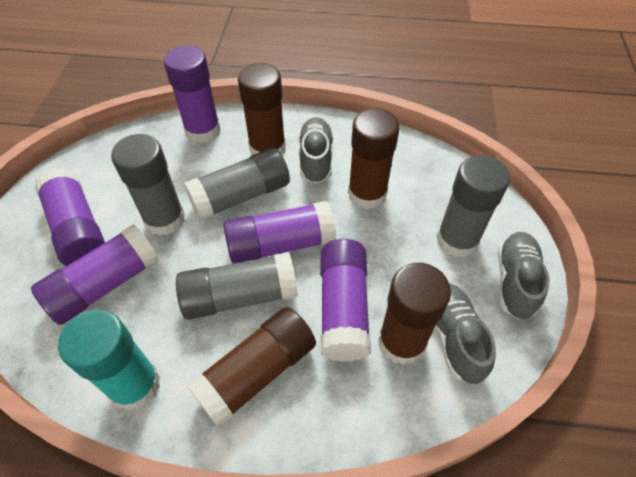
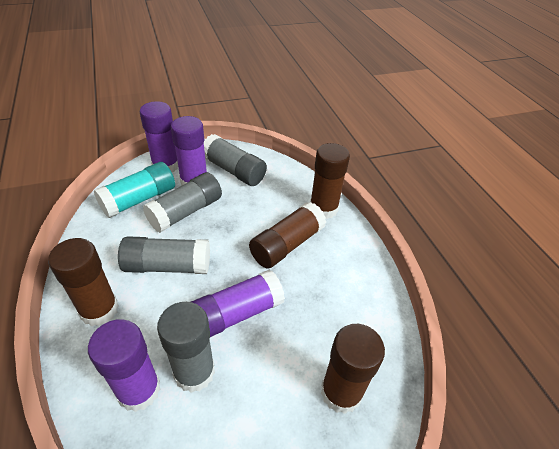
grey shoe: 3 -> 0
purple glue stick: 5 -> 4

